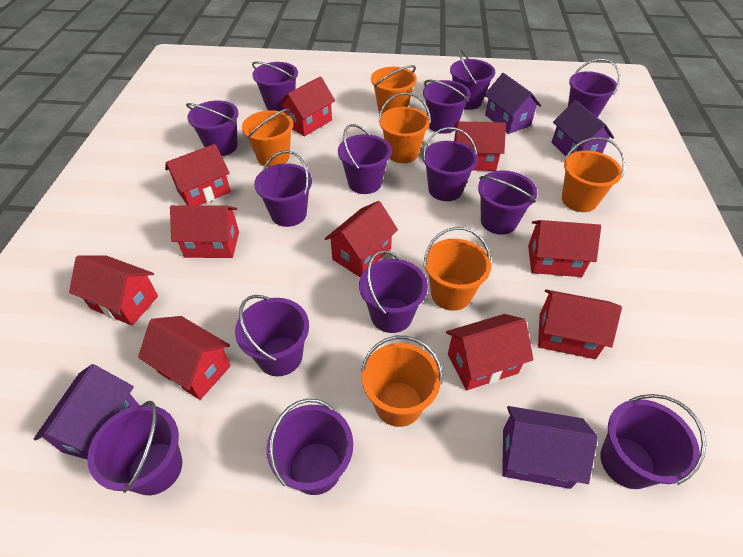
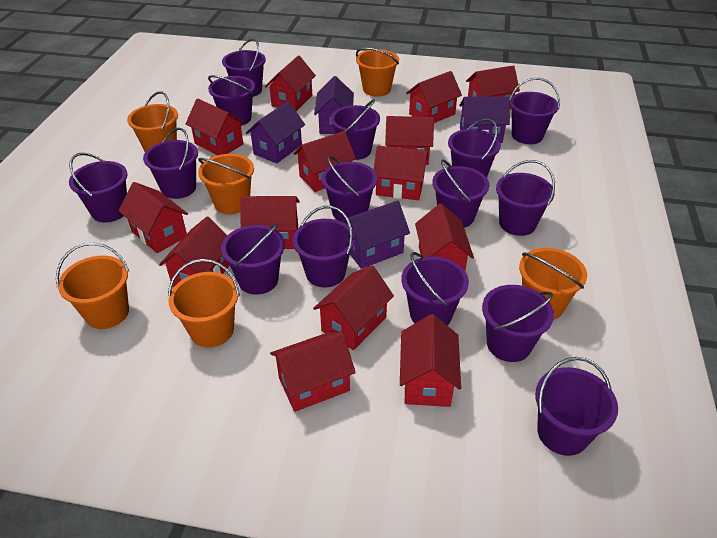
purple bucket: 14 -> 15
red house: 10 -> 14

